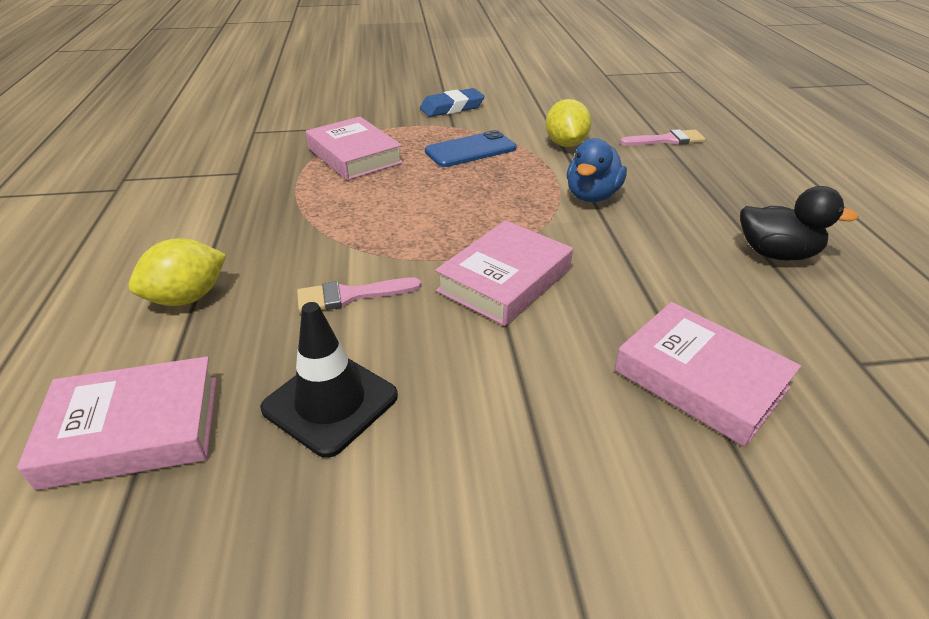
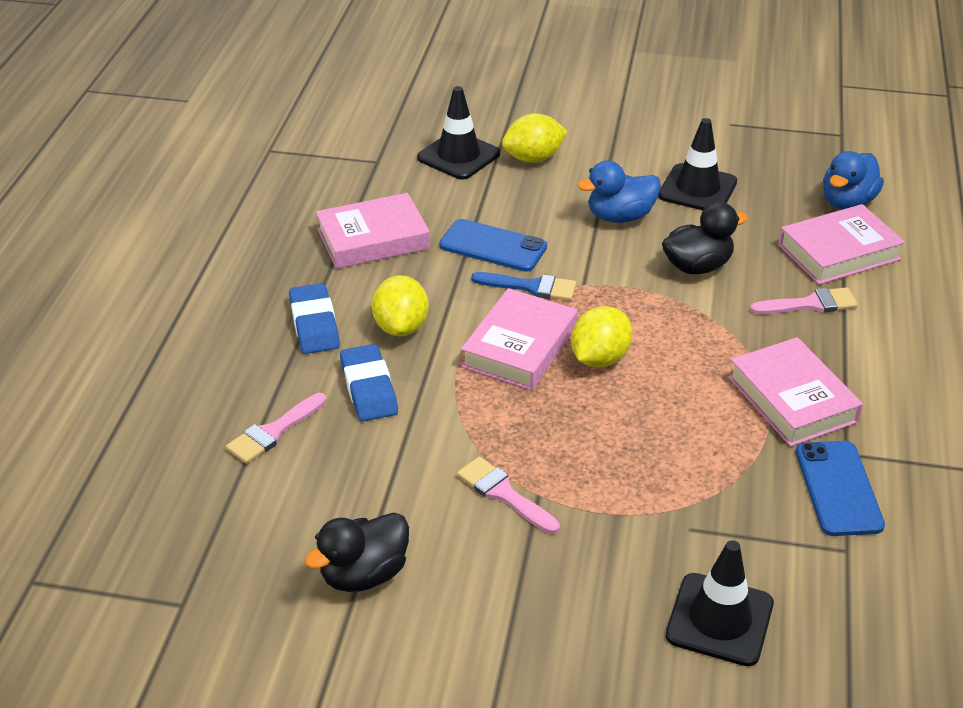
black duck: 1 -> 2
black traffic cone: 1 -> 3
blue brush: 0 -> 1
blue duck: 1 -> 2
blue eraser: 1 -> 2
blue phone: 1 -> 2
pink brush: 2 -> 3
yellow lemon: 2 -> 3

